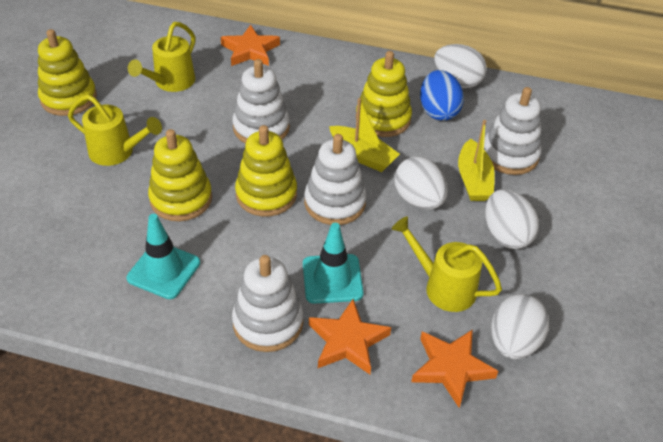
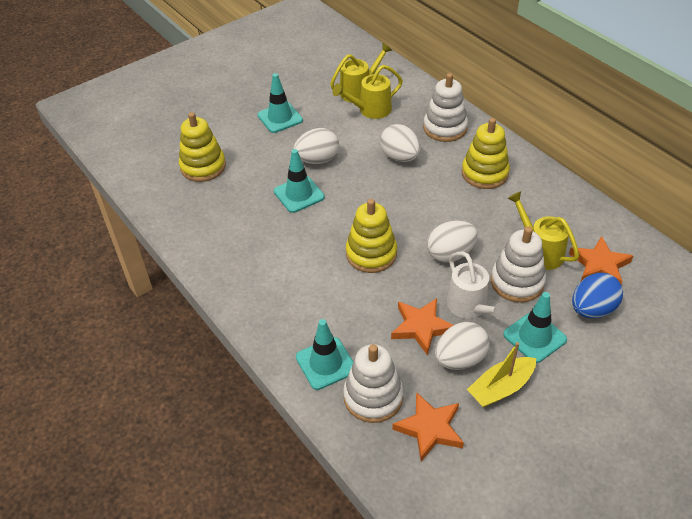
turquoise traffic cone: 2 -> 4
white stacking toy: 4 -> 3
white watering can: 0 -> 1
yellow boat: 2 -> 1
yellow stacking toy: 4 -> 3

